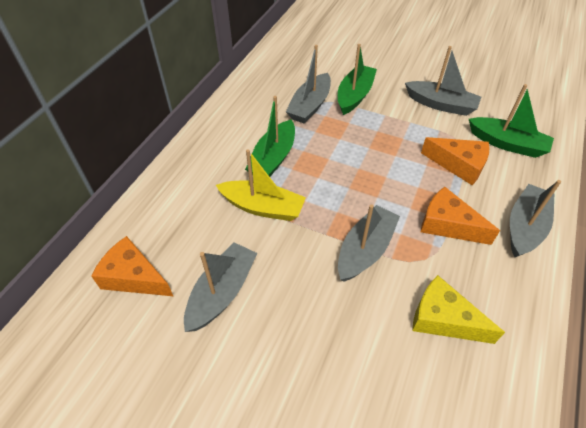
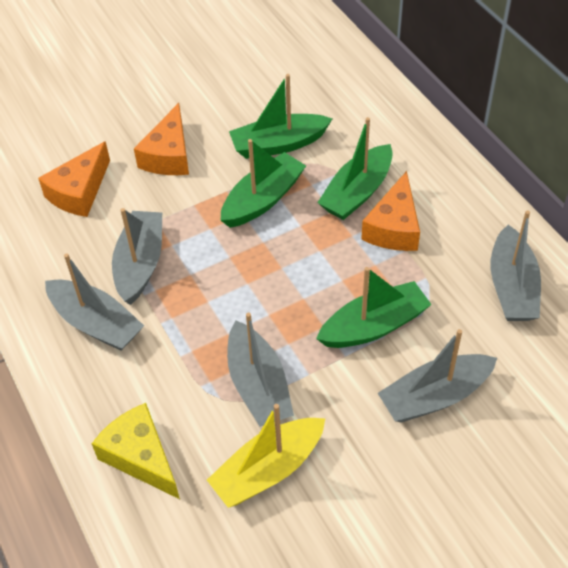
green boat: 3 -> 4

